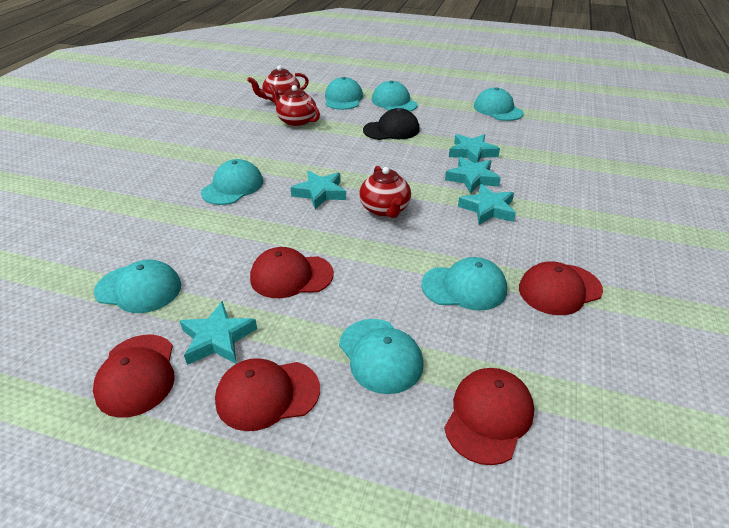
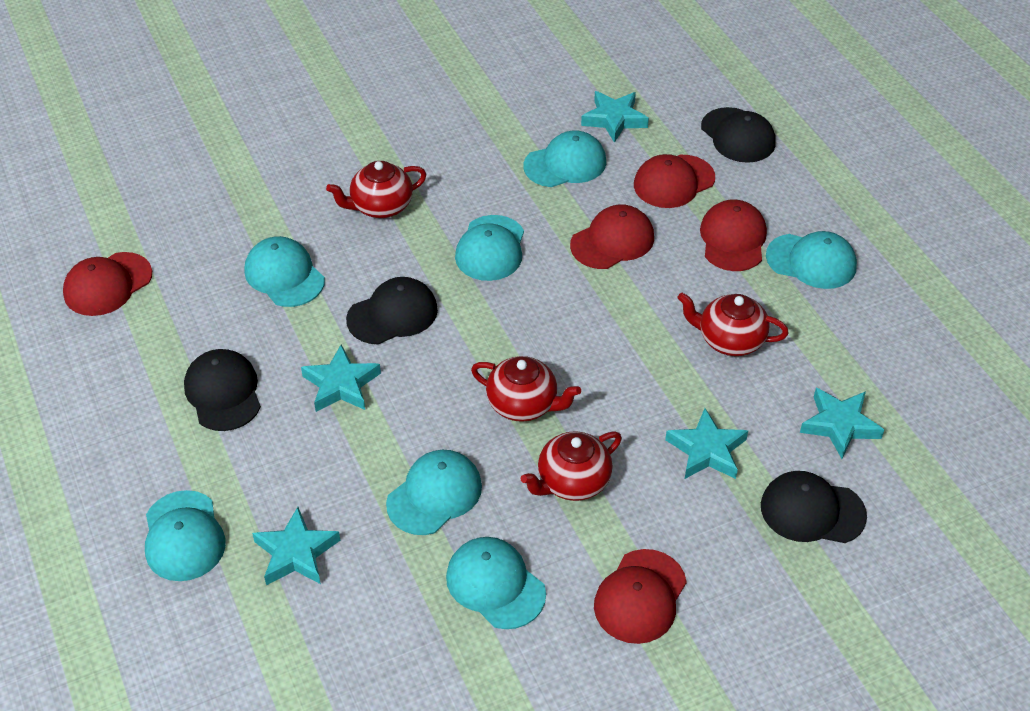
black cap: 1 -> 4
red teapot: 3 -> 4

